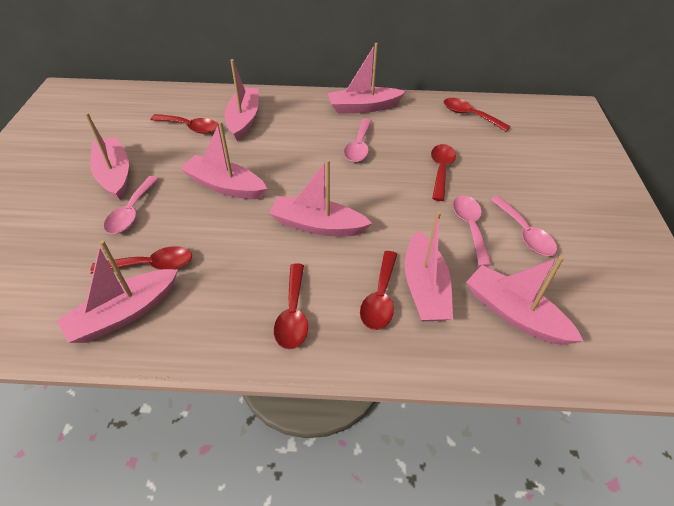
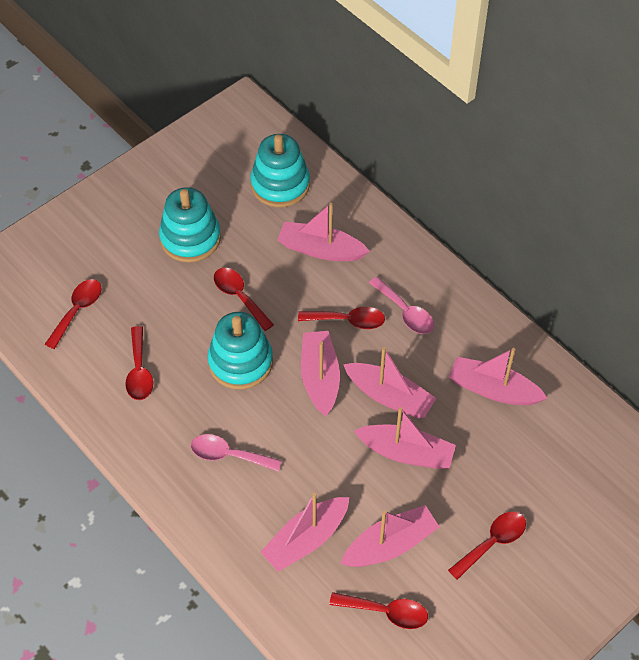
pink boat: 8 -> 7
pink spoon: 4 -> 2
turquoise stacking toy: 0 -> 3

